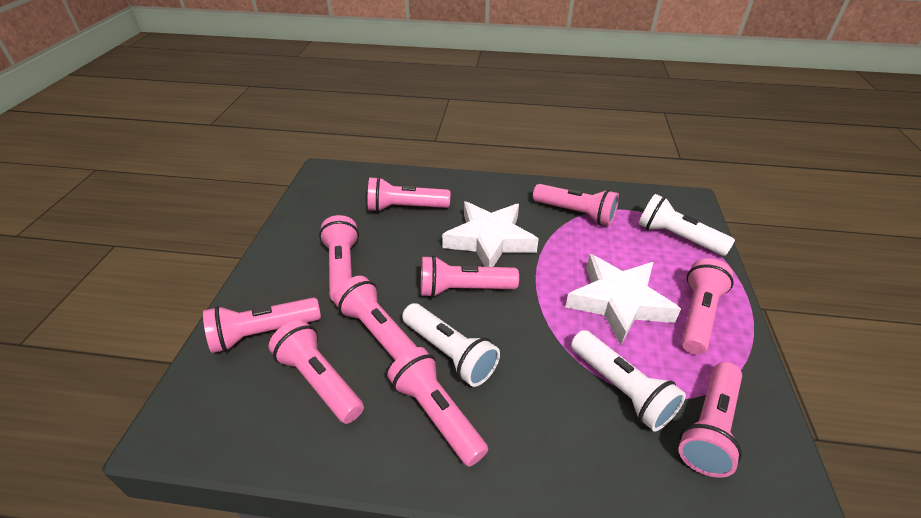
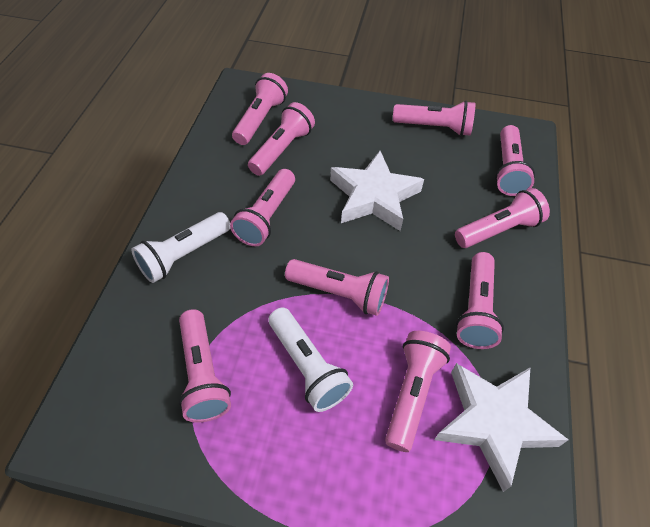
white flashlight: 3 -> 2

